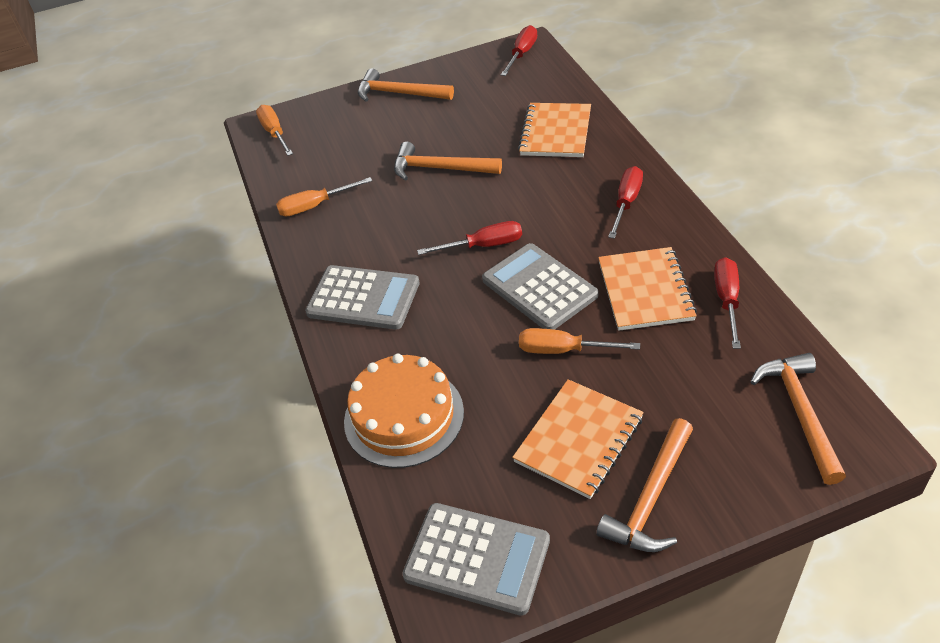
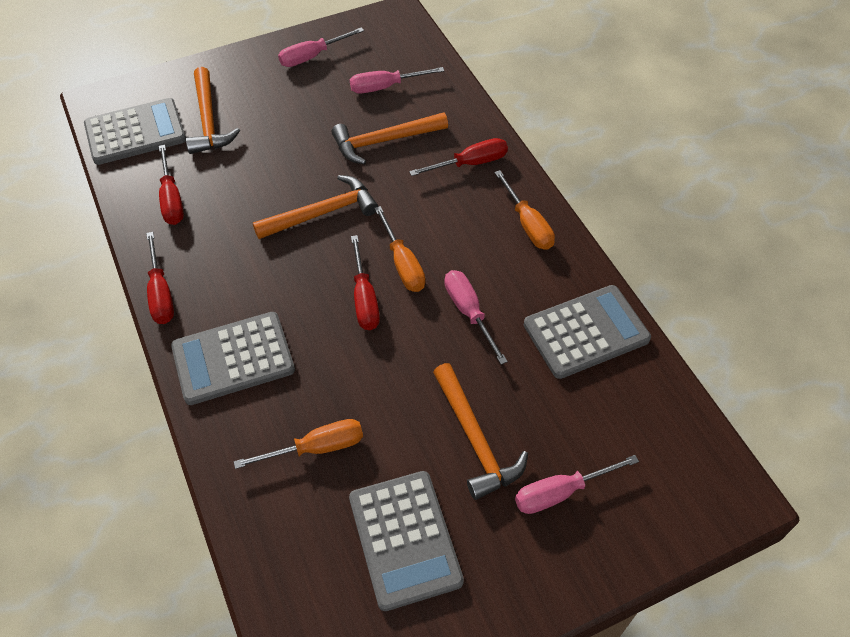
grey calculator: 3 -> 4
orange cake: 1 -> 0
orange notebook: 3 -> 0
pink screwdriver: 0 -> 4

